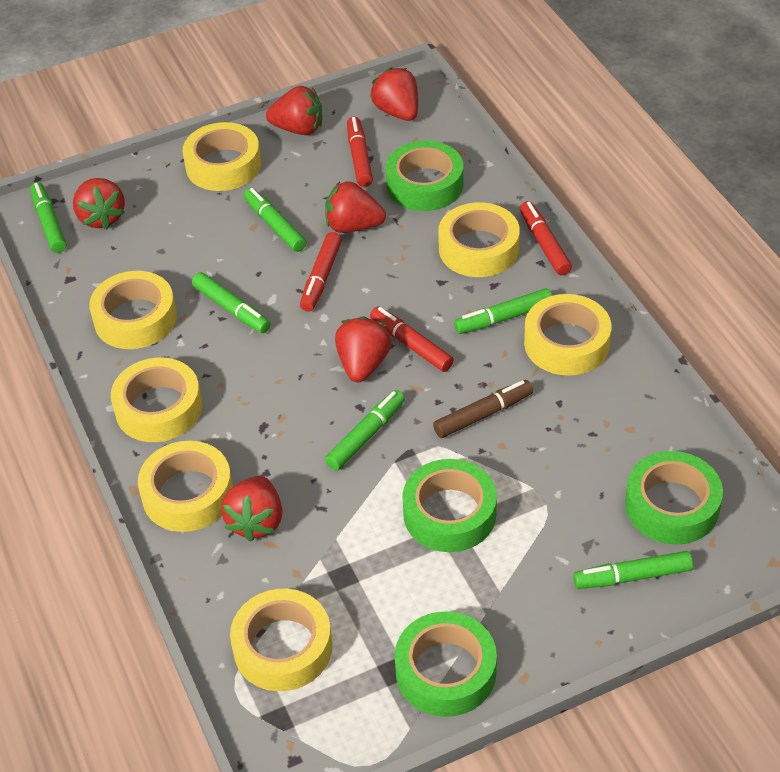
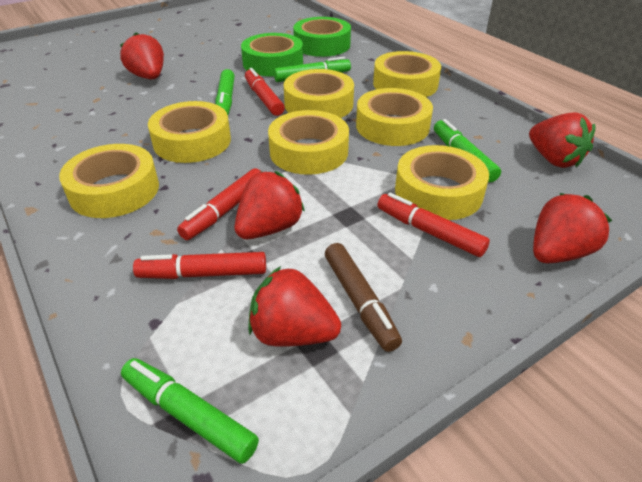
green marker: 6 -> 4
green tape: 4 -> 2
red strawberry: 6 -> 5

